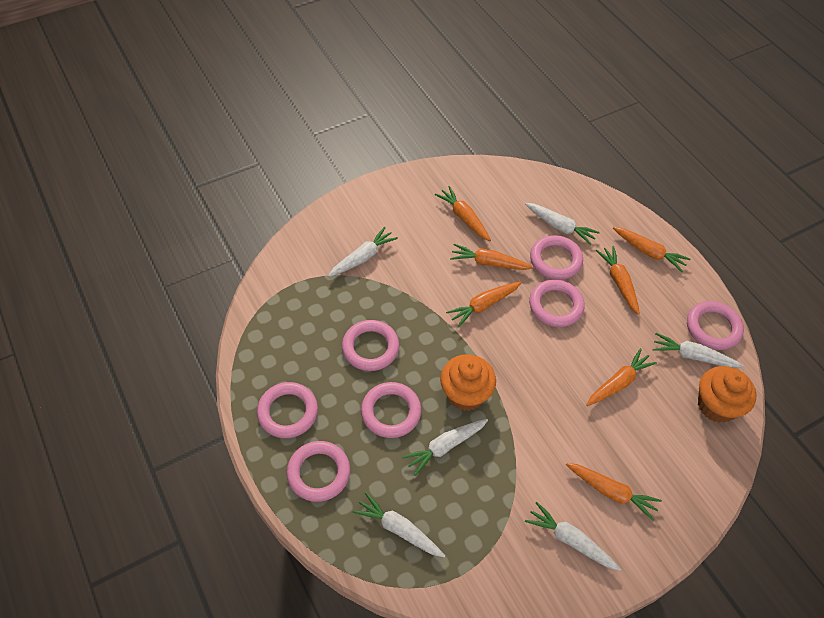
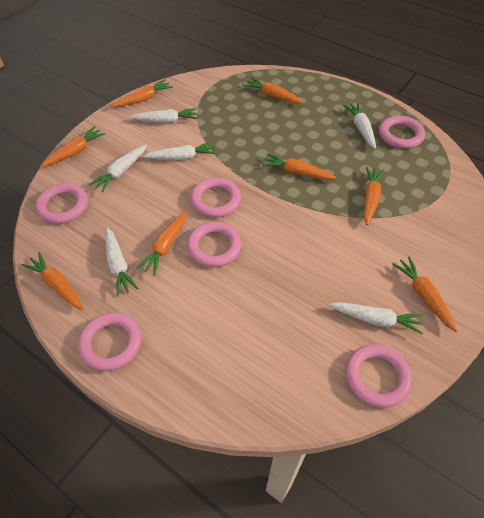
orange carrot: 7 -> 8
orange cupcake: 2 -> 0
pink ring: 7 -> 6

